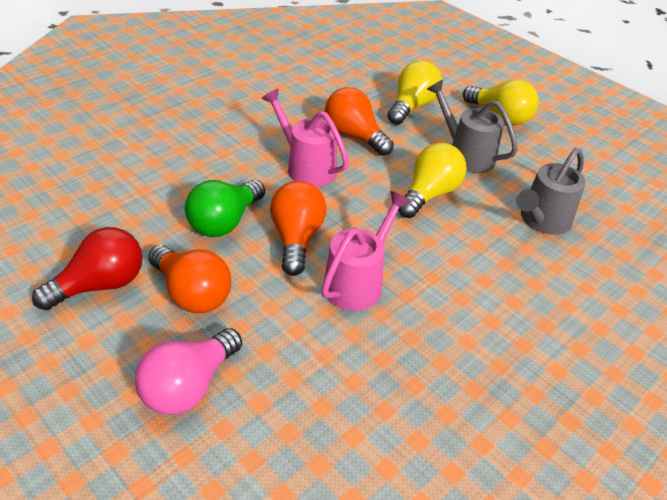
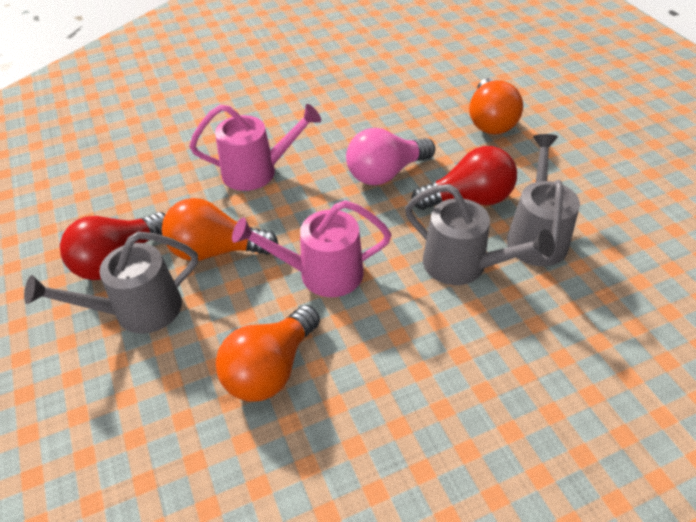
green light bulb: 1 -> 0
grey watering can: 2 -> 3
red light bulb: 1 -> 2
yellow light bulb: 3 -> 0

